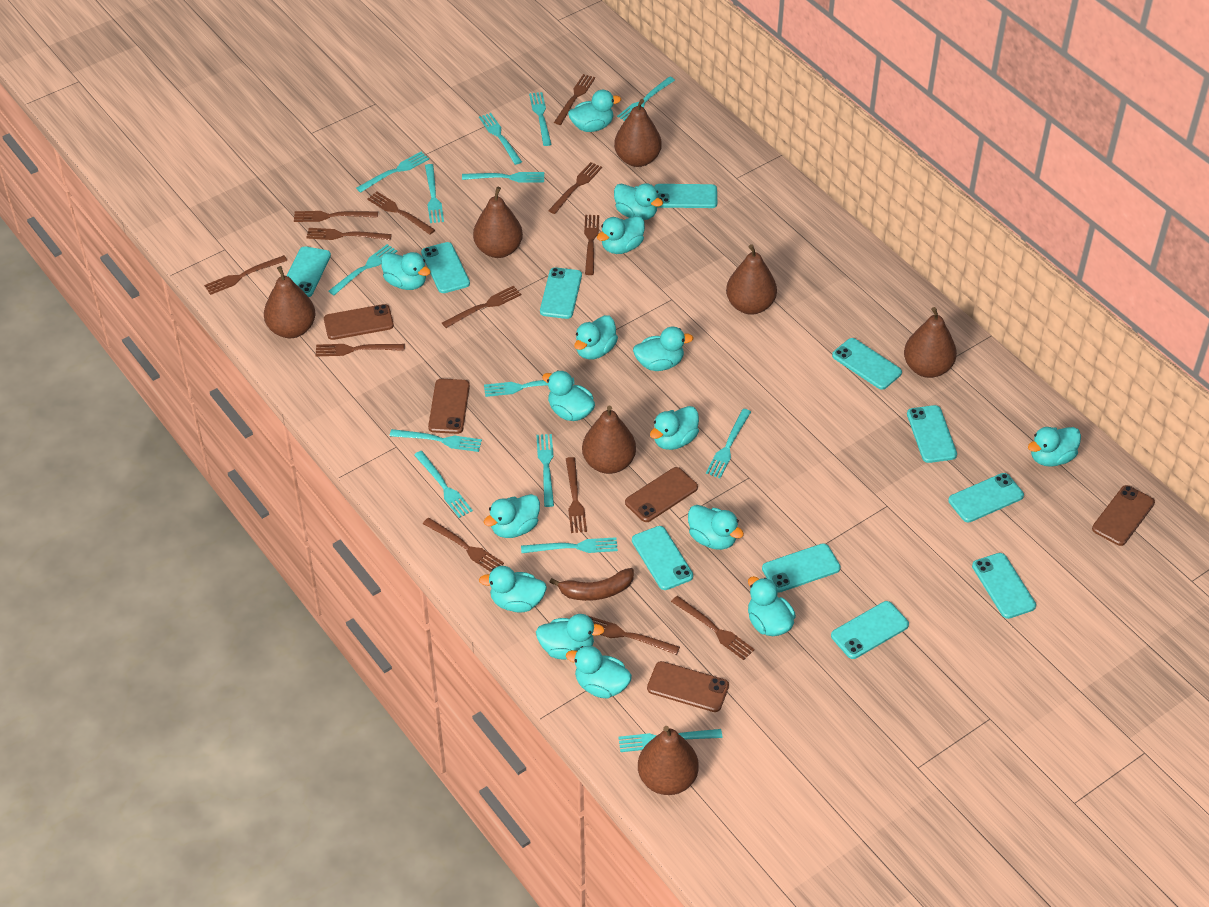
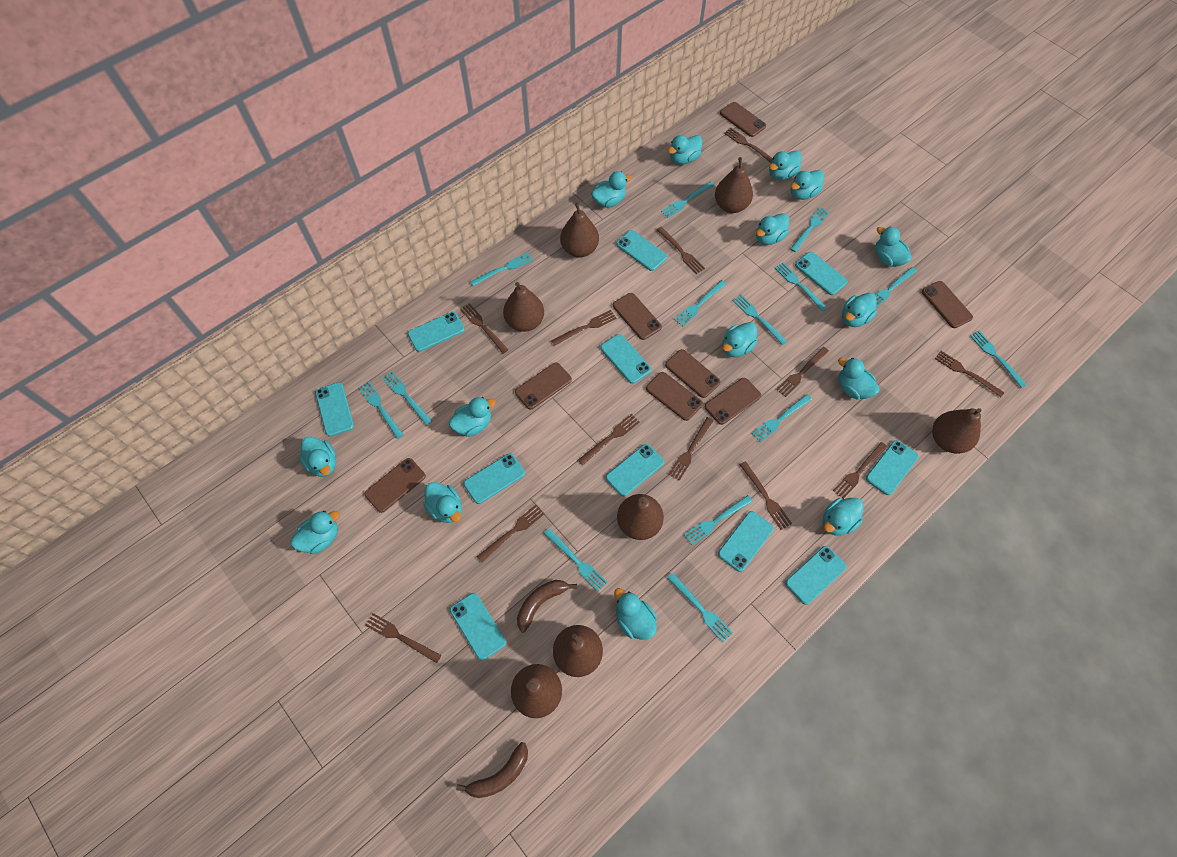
brown banana: 1 -> 2
brown fork: 13 -> 12
brown phone: 5 -> 8

